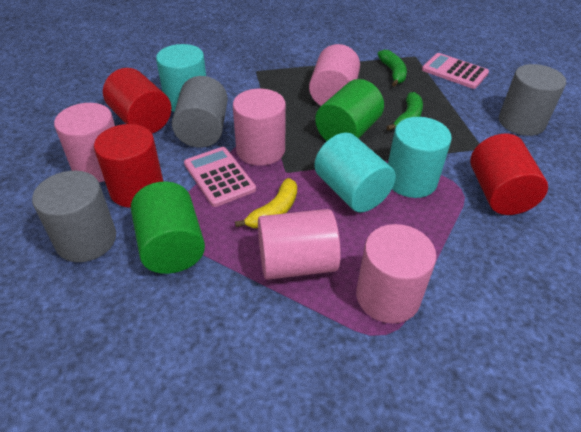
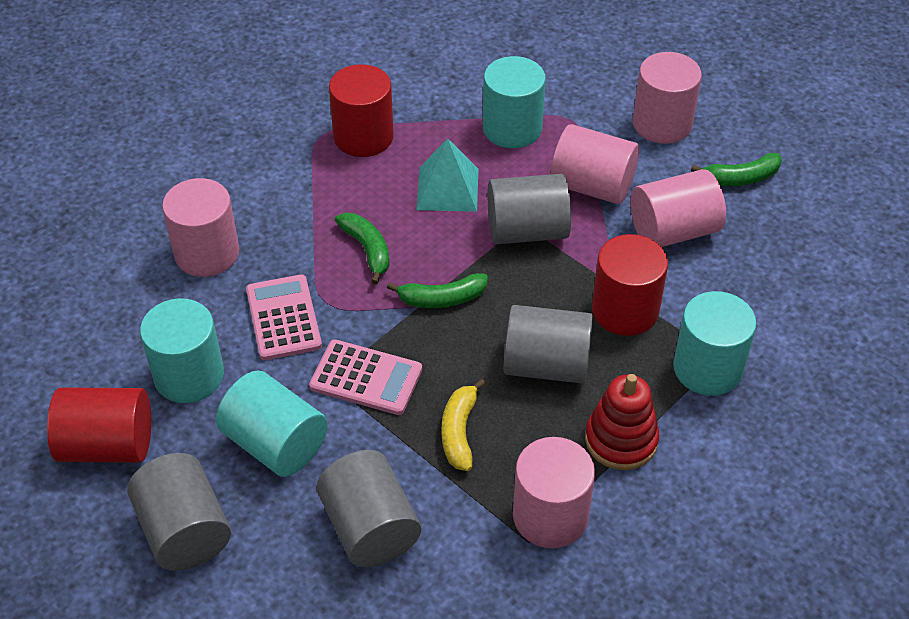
green banana: 2 -> 3
green cylinder: 2 -> 0
grey cylinder: 3 -> 4
red stacking toy: 0 -> 1
turquoise cylinder: 3 -> 4
turquoise pyramid: 0 -> 1

